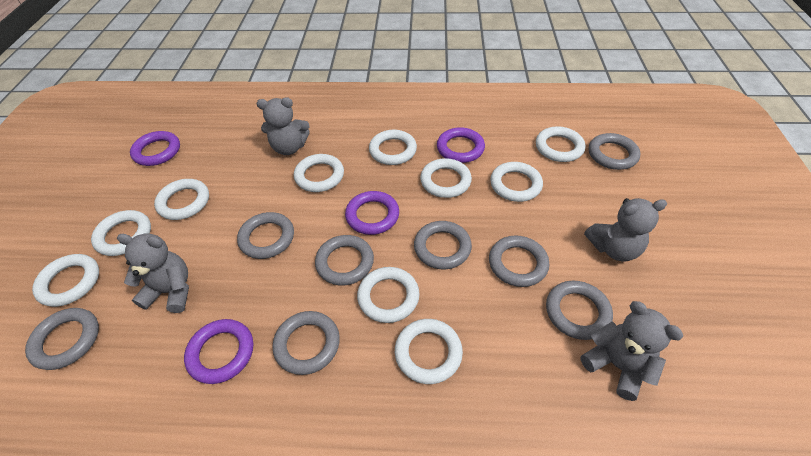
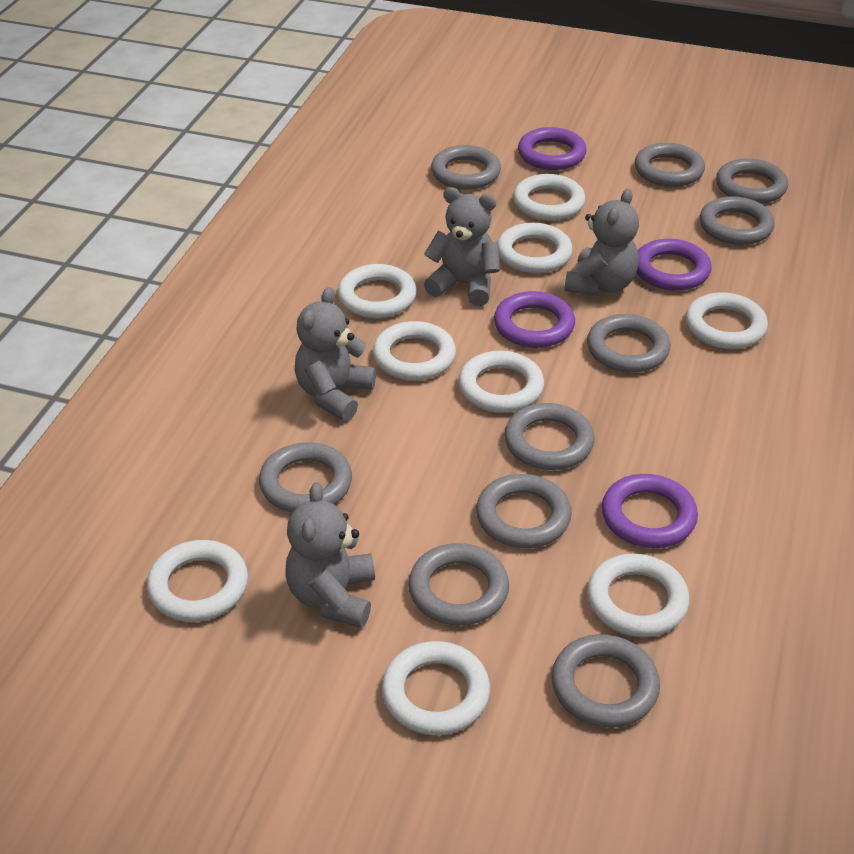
grey ring: 8 -> 10
white ring: 10 -> 9

